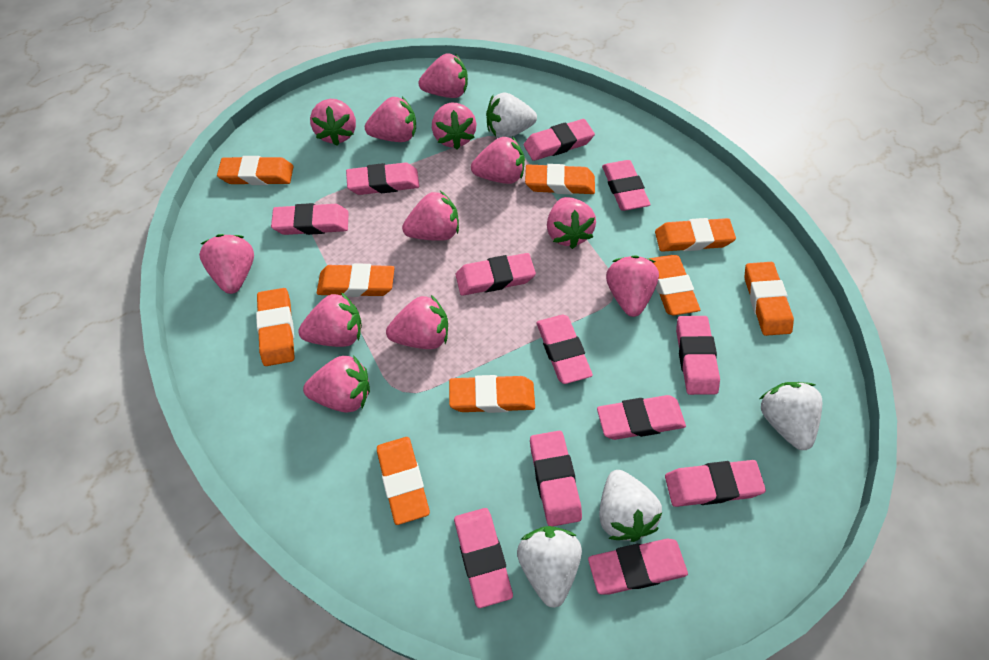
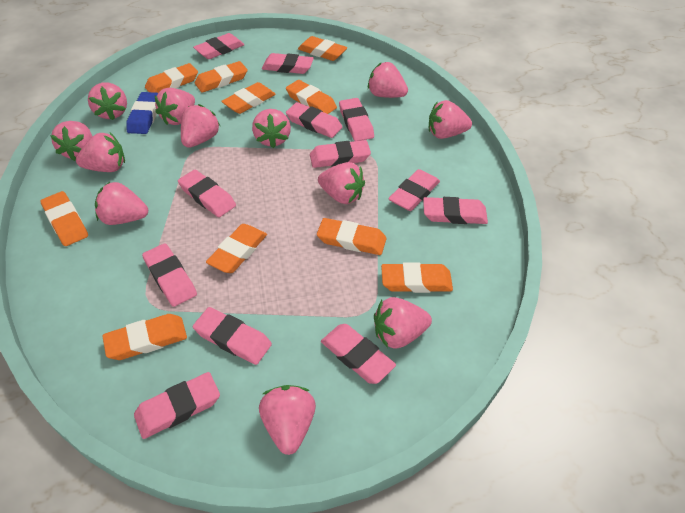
blue eraser: 0 -> 1
orange eraser: 9 -> 10
white strawberry: 4 -> 0

